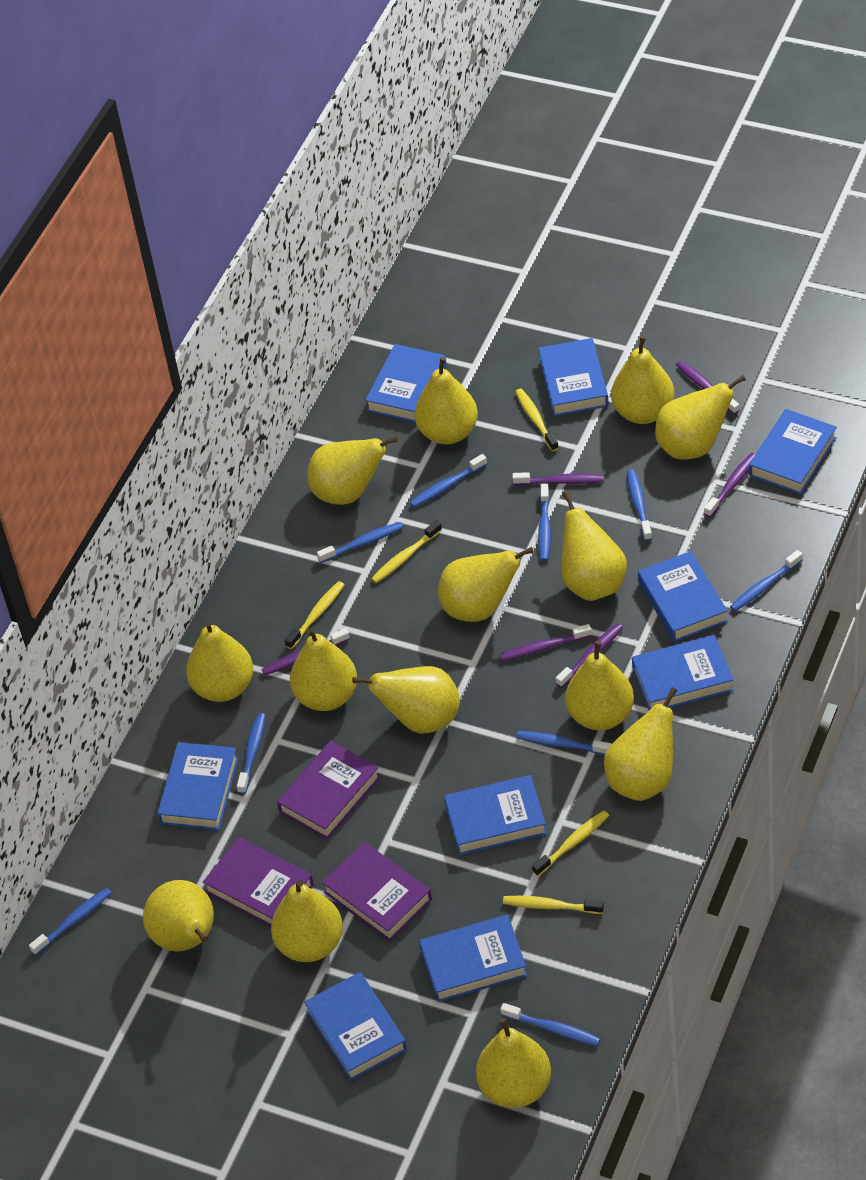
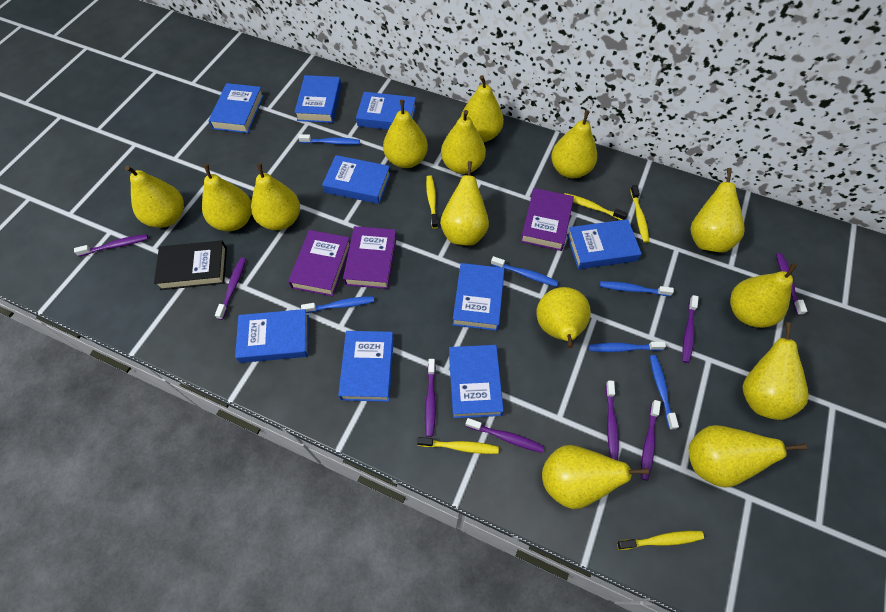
black book: 0 -> 1
blue toothbrush: 9 -> 6
purple toothbrush: 6 -> 8

